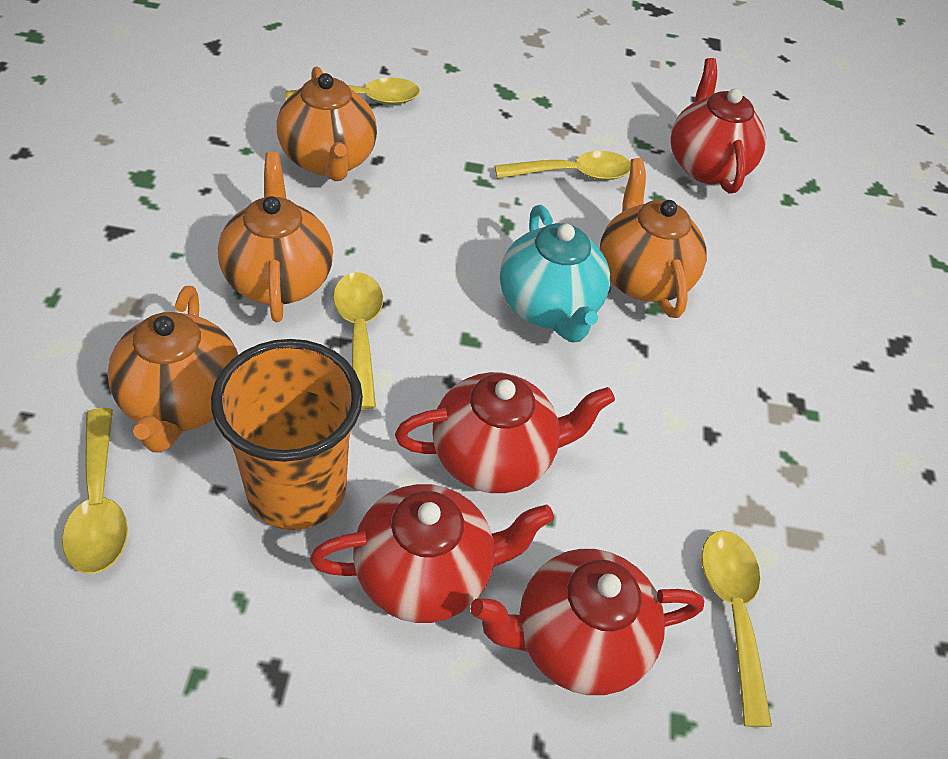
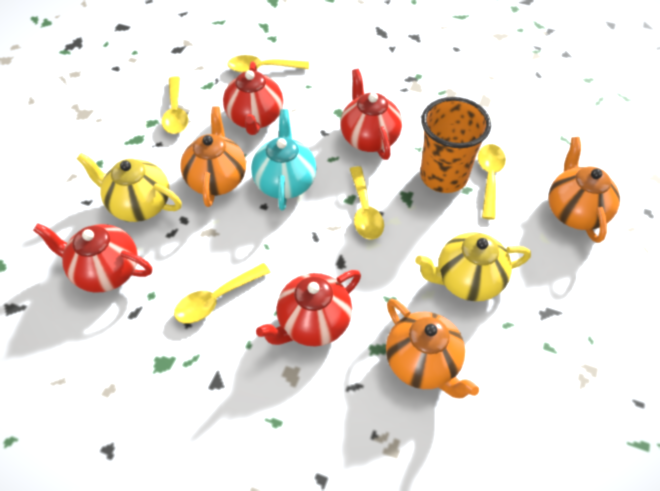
orange teapot: 4 -> 3
yellow teapot: 0 -> 2

